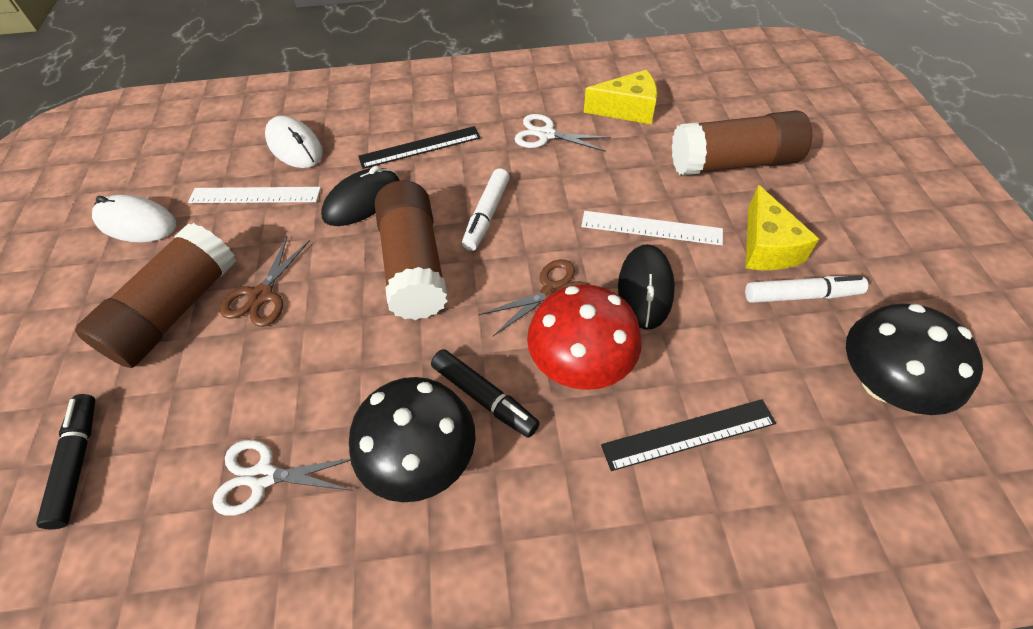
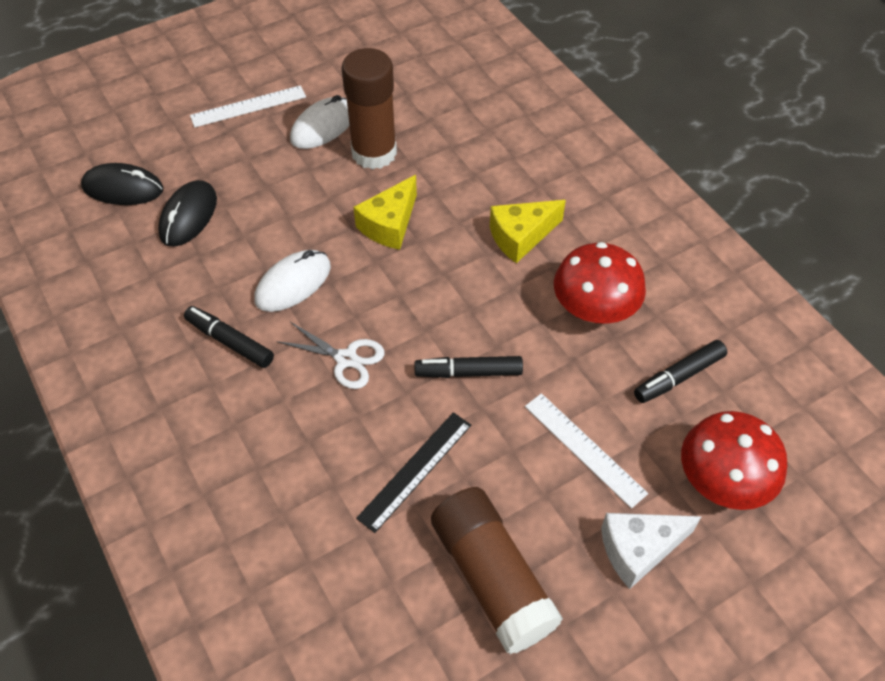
black marker: 2 -> 3
black mushroom: 2 -> 0
black ruler: 2 -> 1
brown glue stick: 3 -> 2
brown scissors: 2 -> 0
red mushroom: 1 -> 2
white cheese: 0 -> 1
white marker: 2 -> 0
white scissors: 2 -> 1

